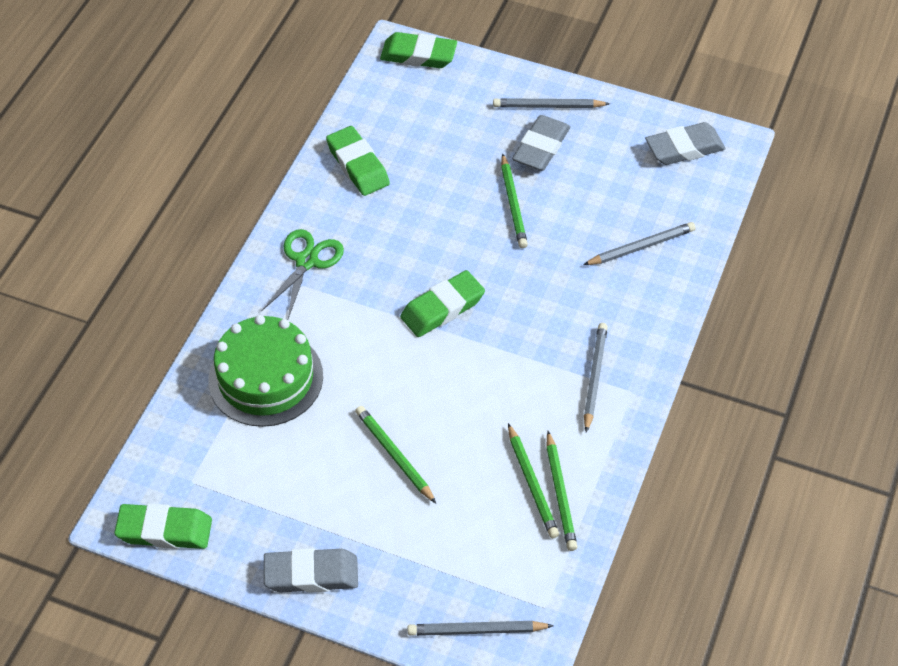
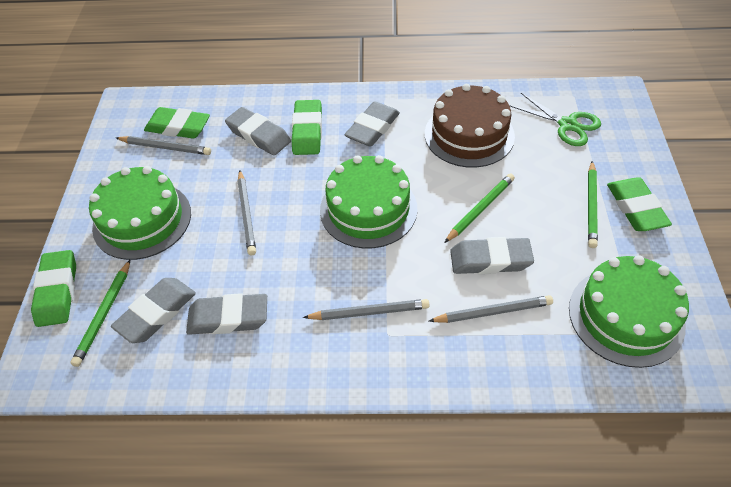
brown cake: 0 -> 1
green cake: 1 -> 3
green pencil: 4 -> 3
grey eraser: 3 -> 5

